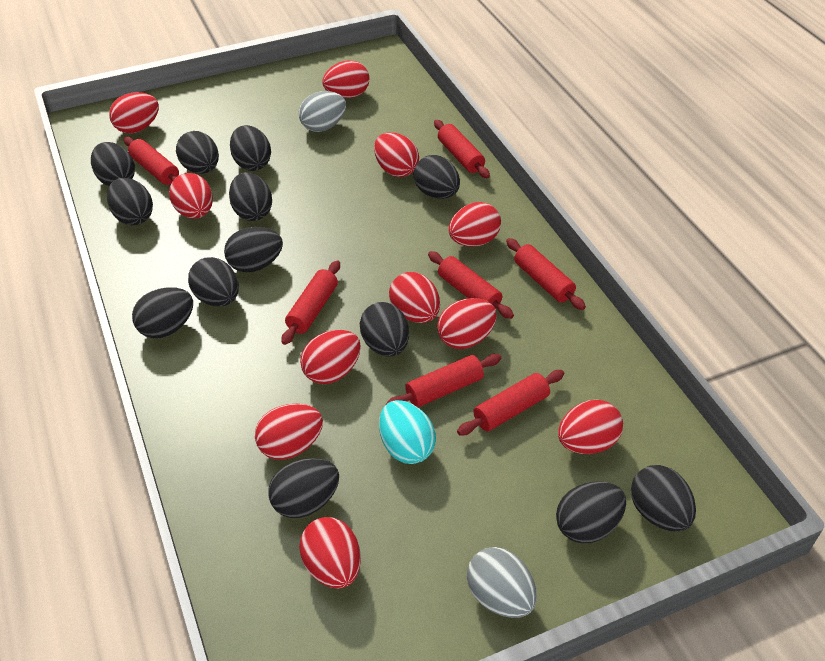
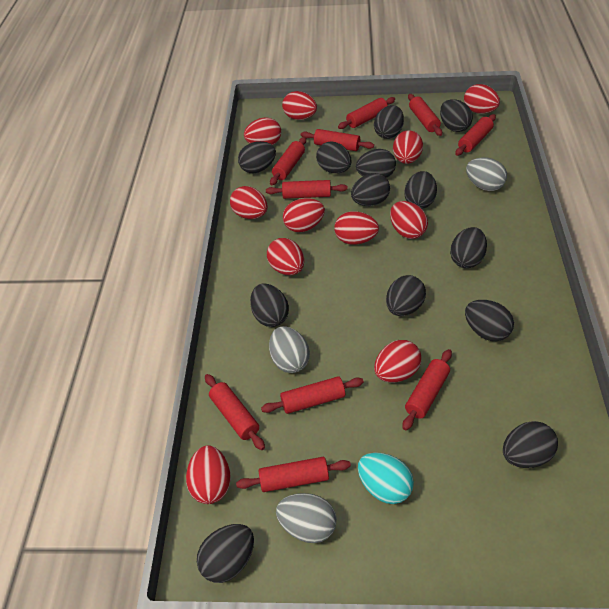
grey egg: 2 -> 3
red rolling pin: 7 -> 10

